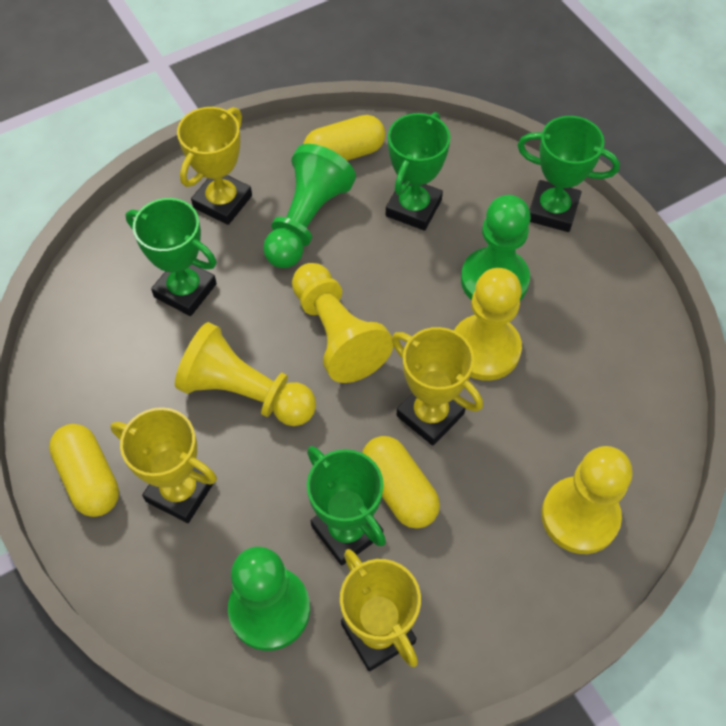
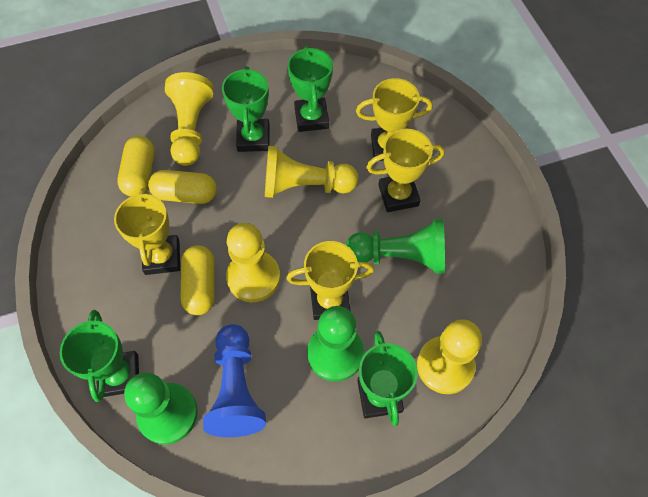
blue pawn: 0 -> 1

